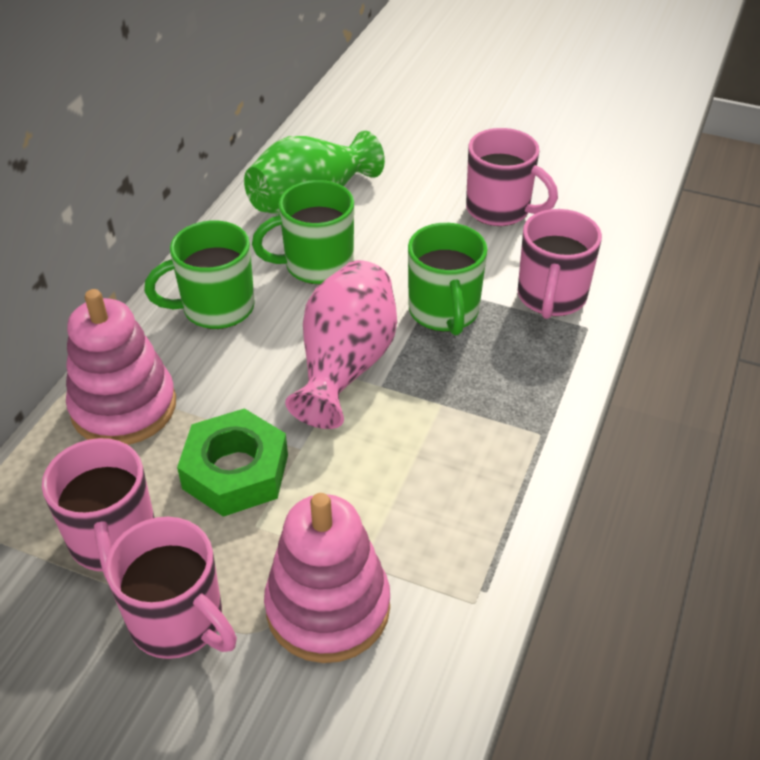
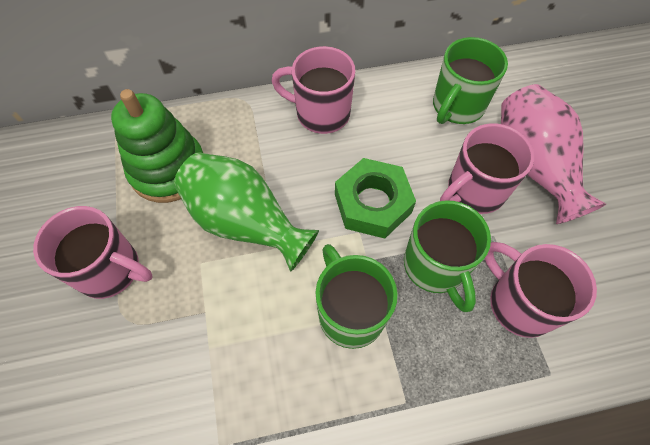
green stacking toy: 0 -> 1
pink stacking toy: 2 -> 0

